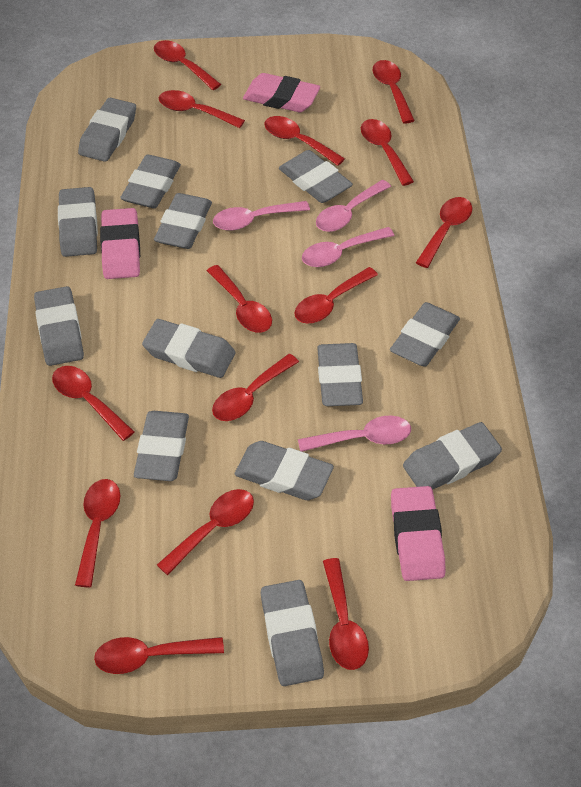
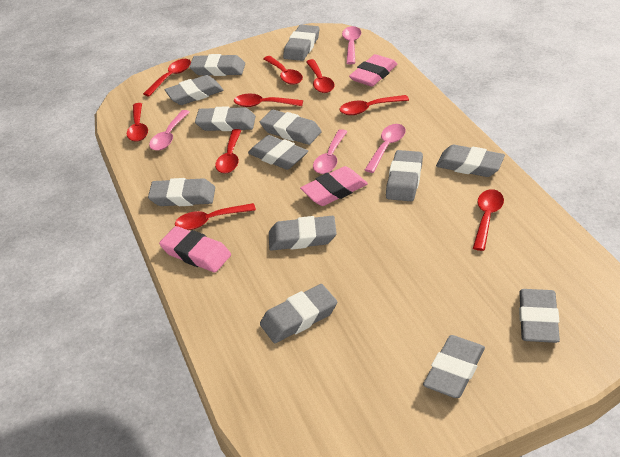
red spoon: 14 -> 9

